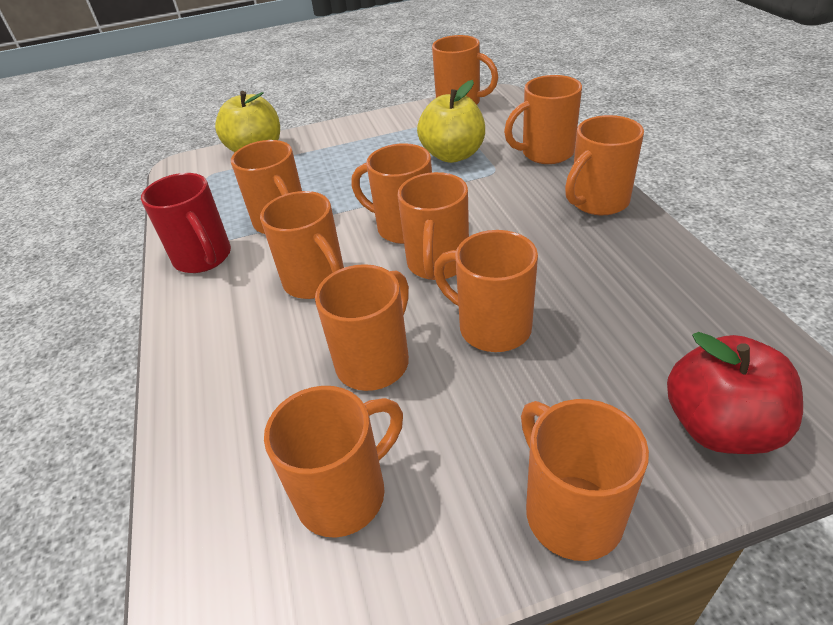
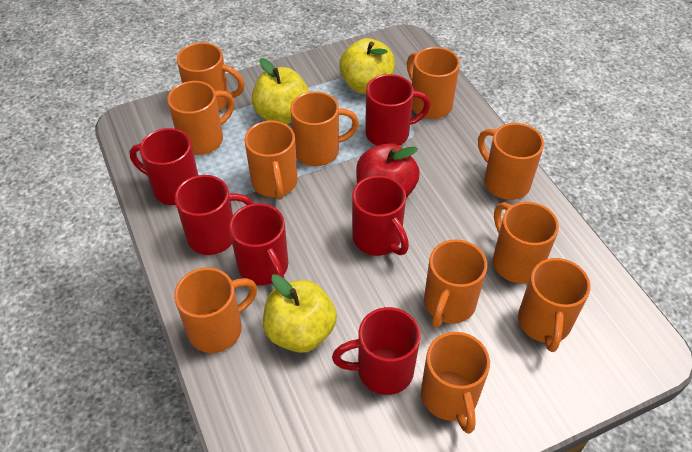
red mug: 1 -> 6
yellow apple: 2 -> 3

